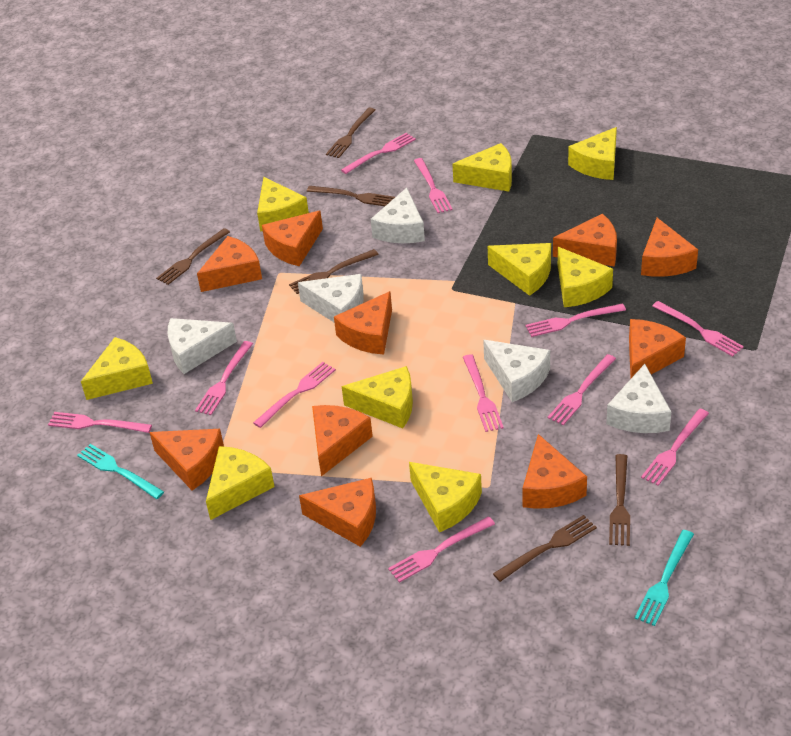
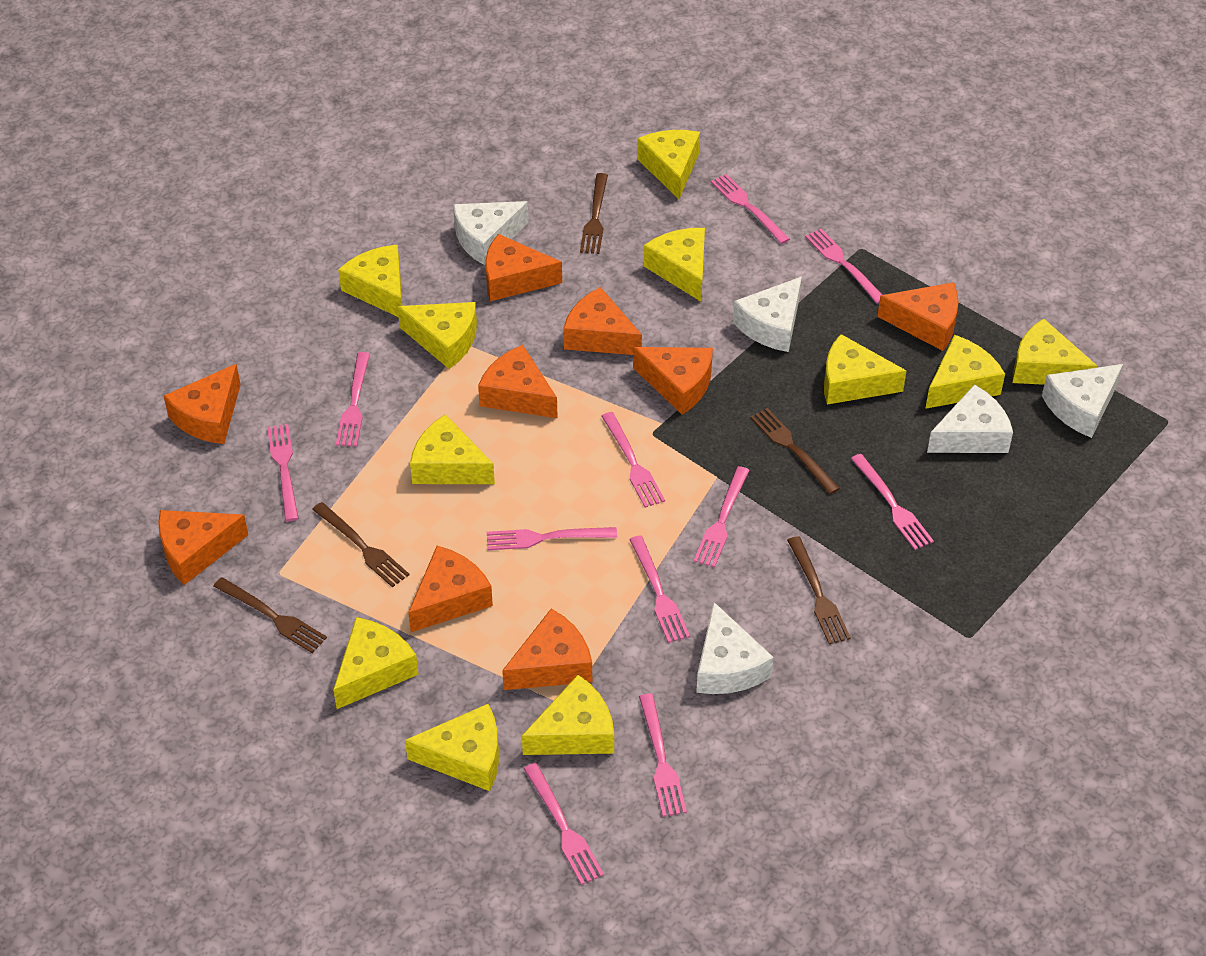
brown fork: 6 -> 5
orange cheese: 10 -> 9
turquoise fork: 2 -> 0
yellow cheese: 9 -> 11

